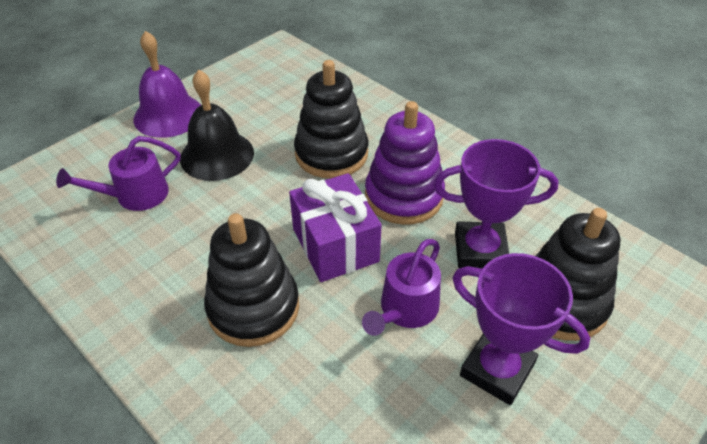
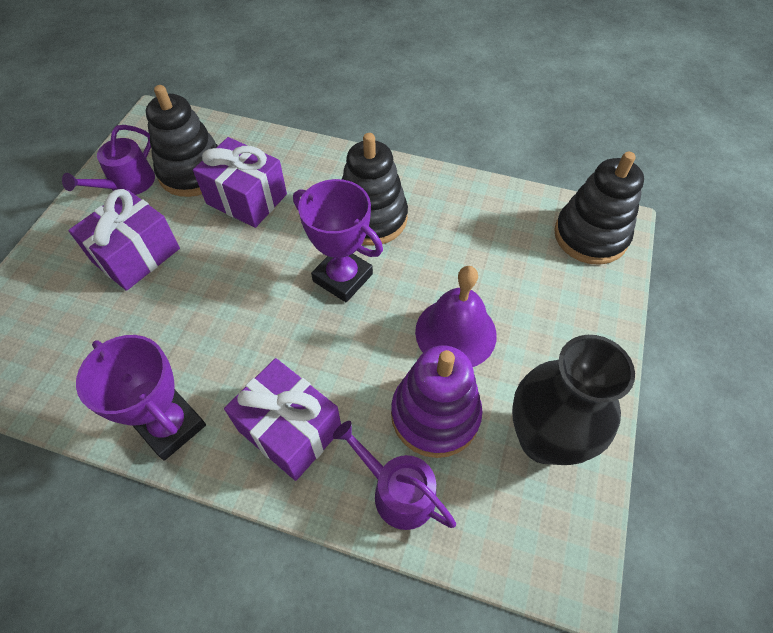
black bell: 1 -> 0
black vase: 0 -> 1
purple gift: 1 -> 3

